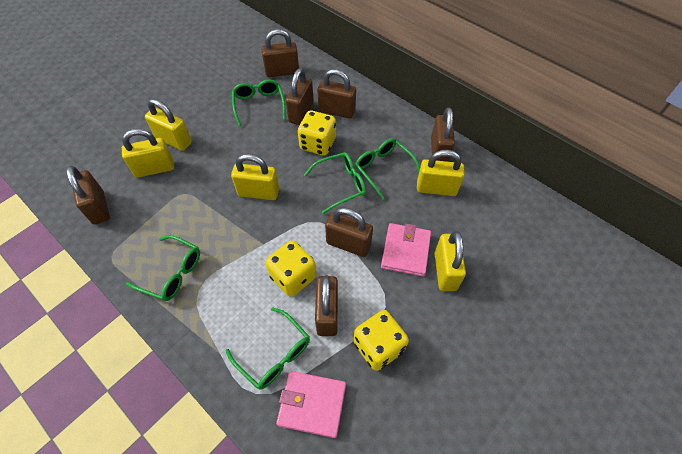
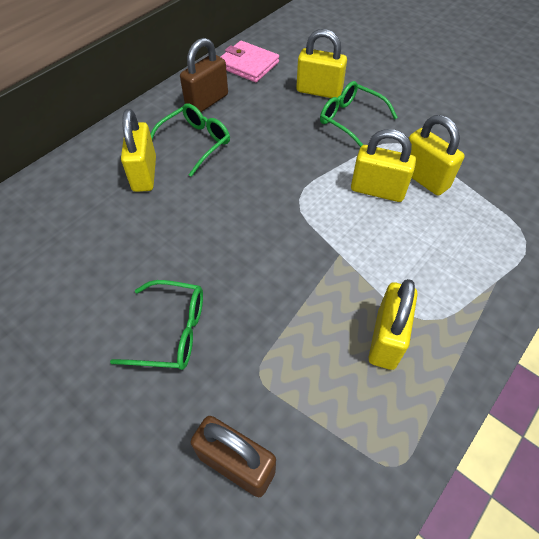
brown padlock: 7 -> 2
green glasses: 5 -> 3
pink wallet: 2 -> 1
yellow dice: 3 -> 0

